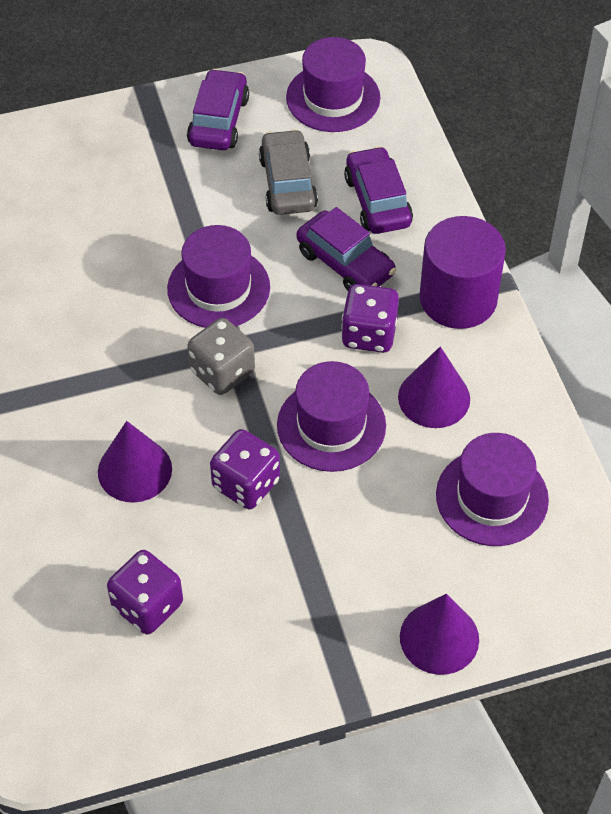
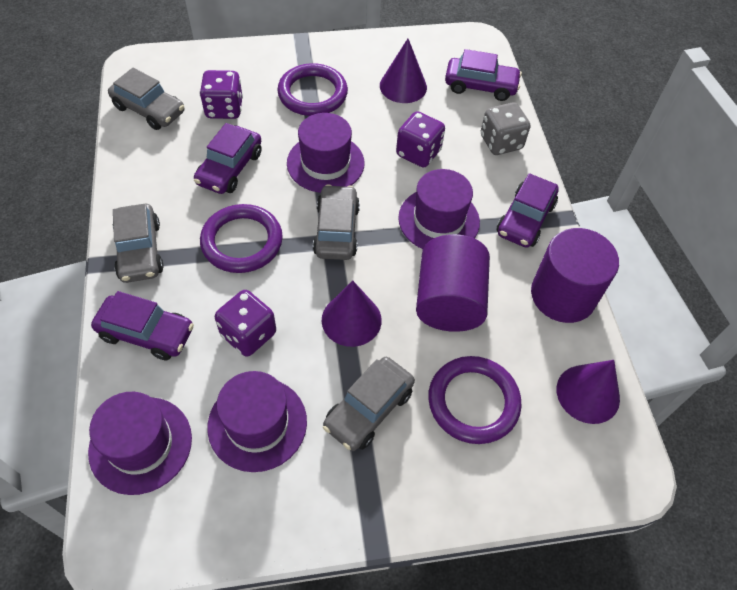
grey car: 1 -> 4
purple car: 3 -> 4
purple cylinder: 1 -> 2
purple ring: 0 -> 3

